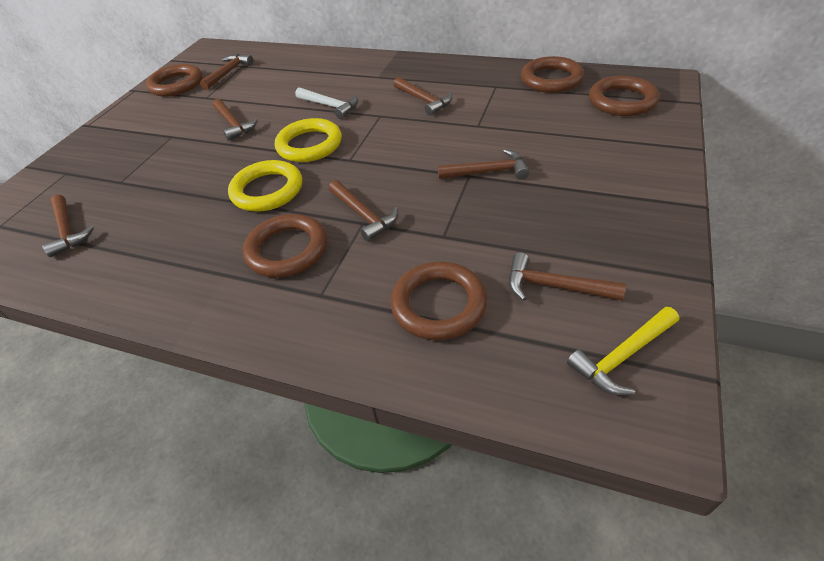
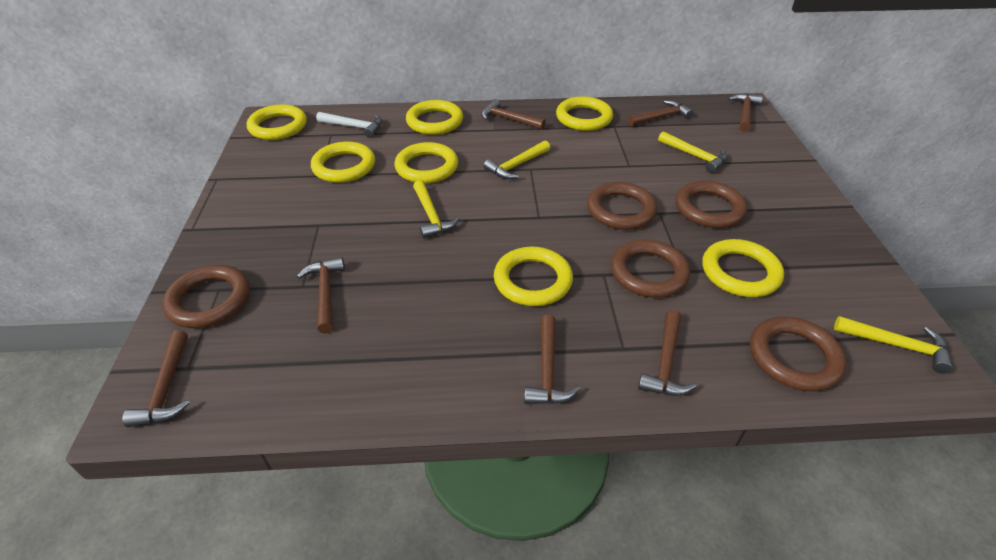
yellow hammer: 1 -> 4
yellow ring: 2 -> 7

